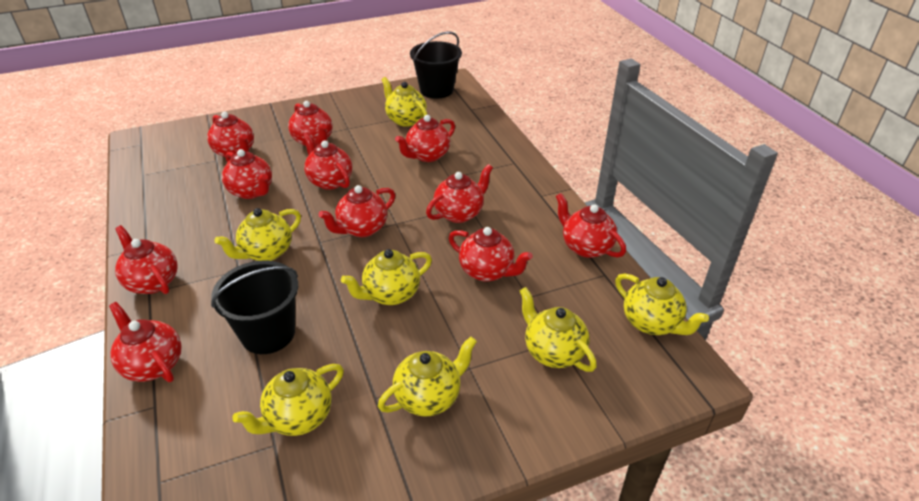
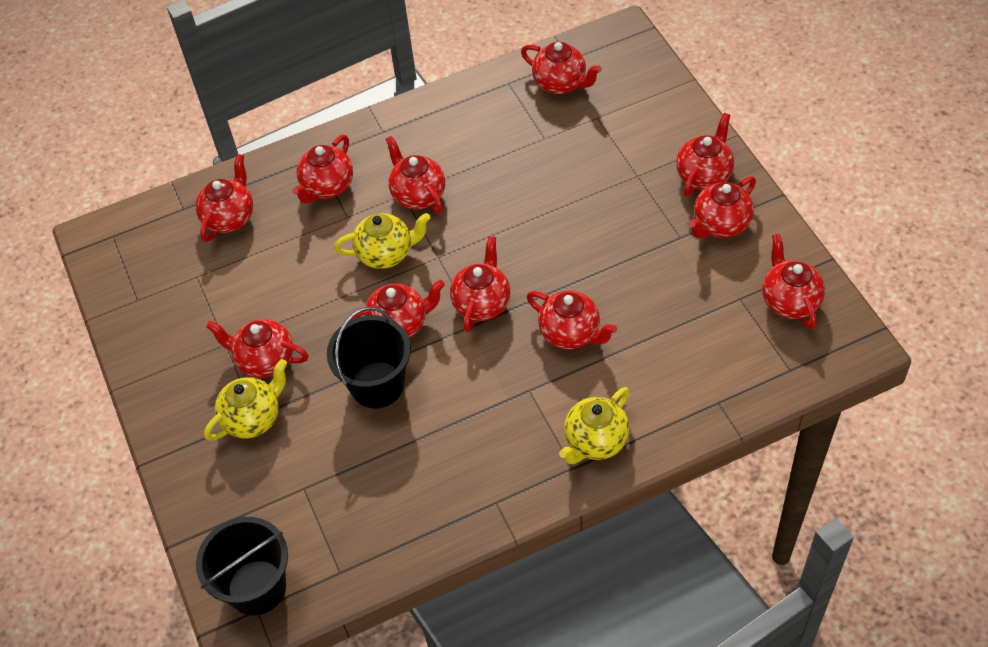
yellow teapot: 7 -> 3

